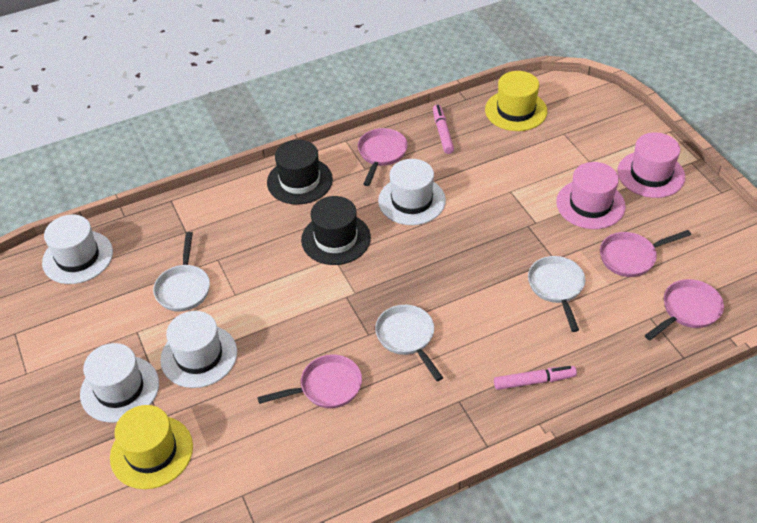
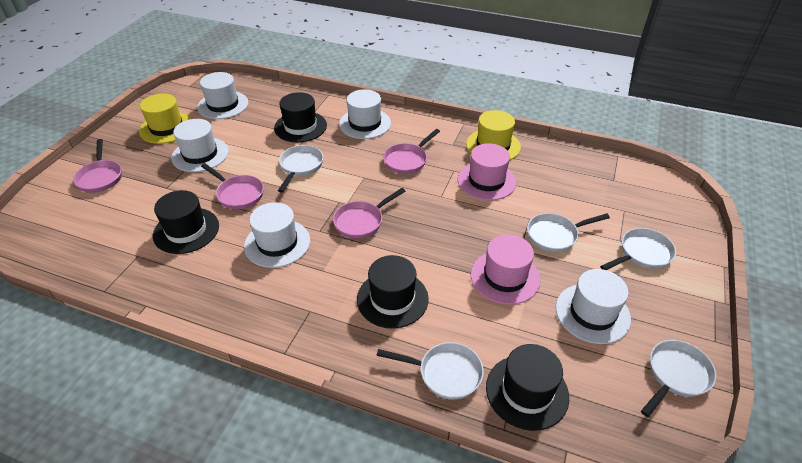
black hat: 2 -> 4
pink marker: 2 -> 0
white hat: 4 -> 5
white pan: 3 -> 5

